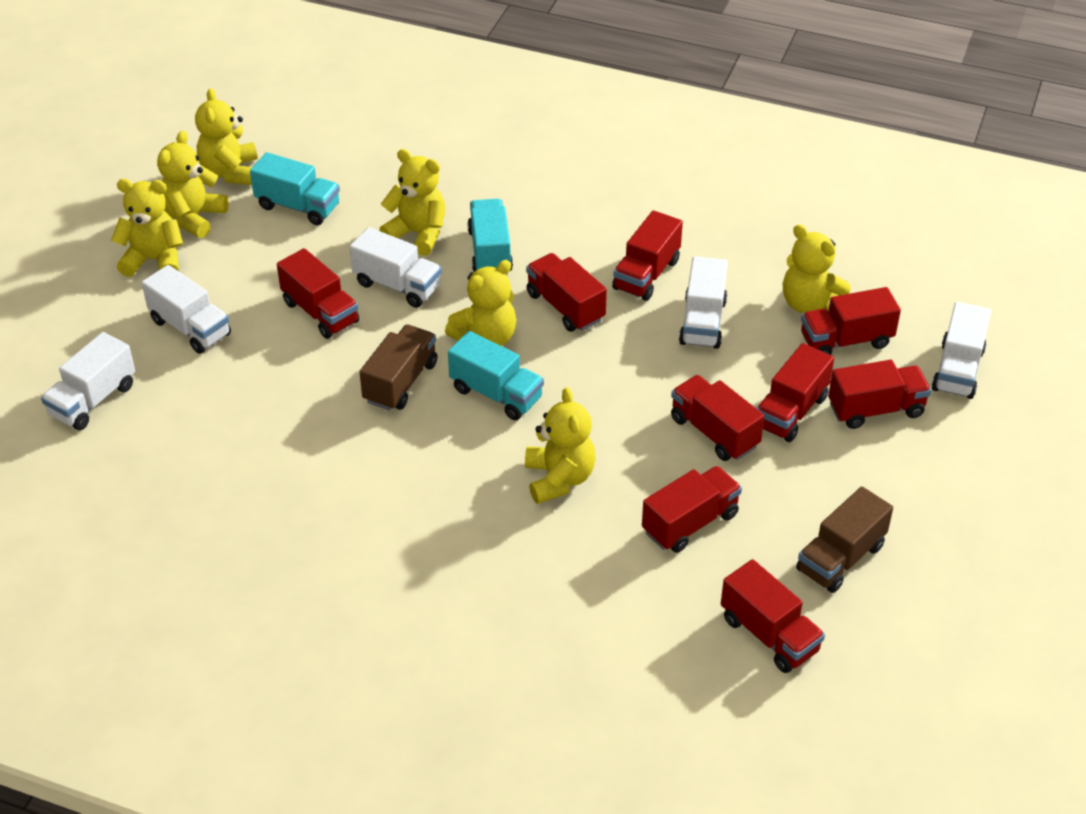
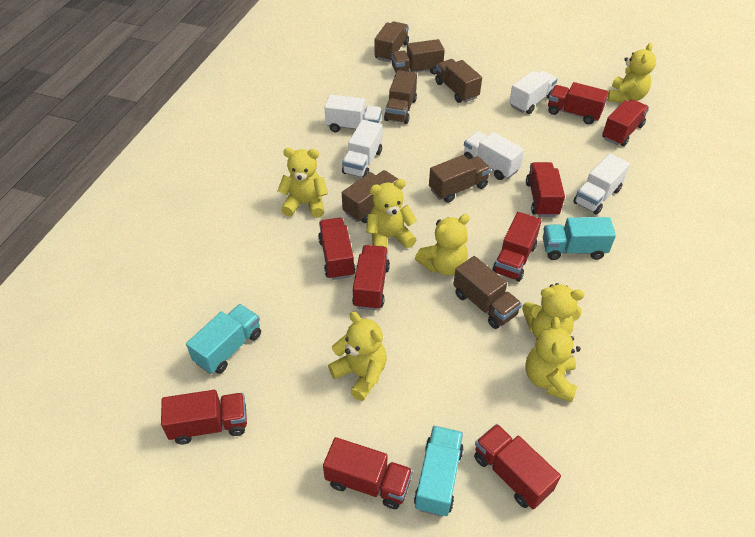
brown truck: 2 -> 7

